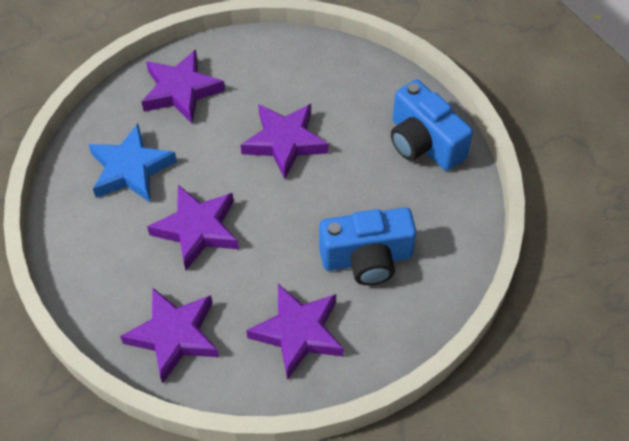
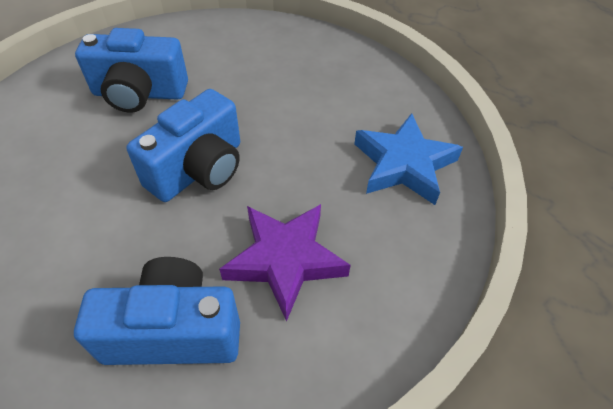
blue camera: 2 -> 3
purple star: 5 -> 1

